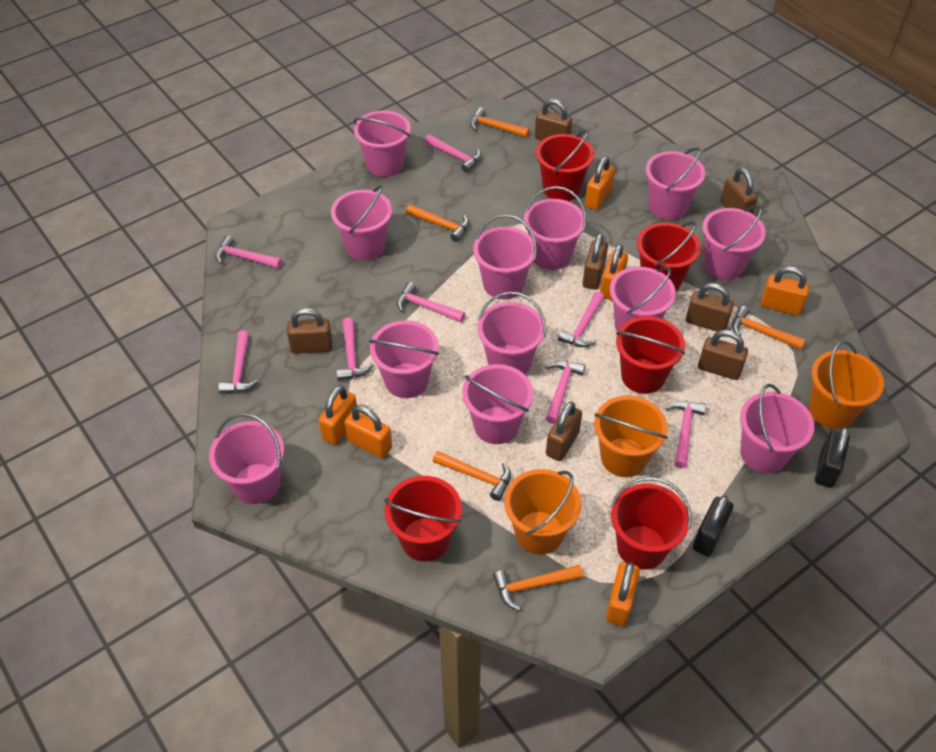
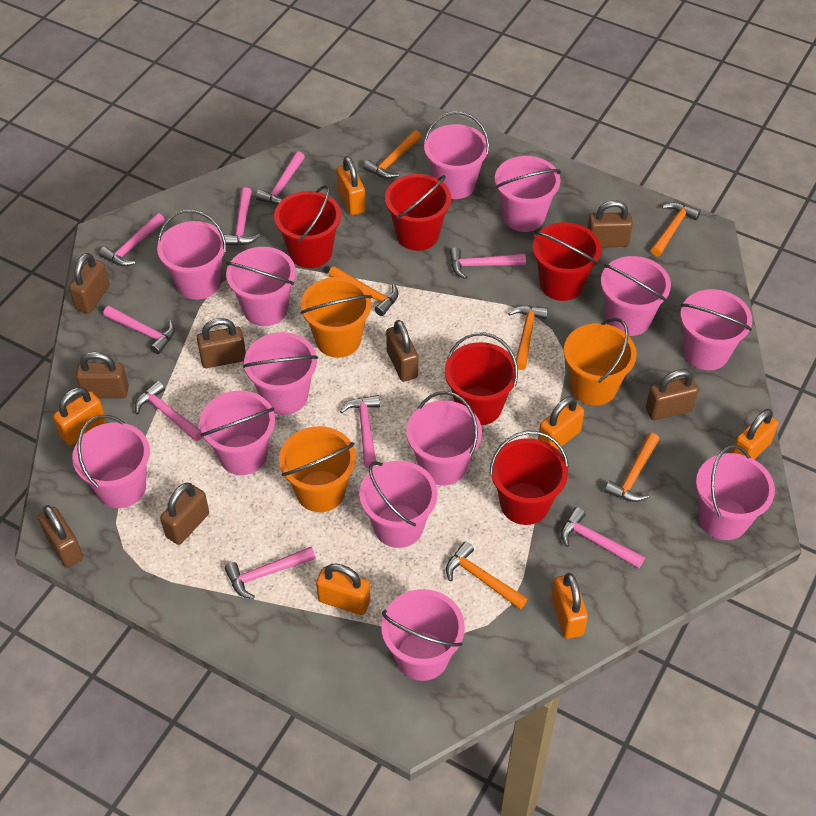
black padlock: 2 -> 0
brown padlock: 7 -> 8
orange hammer: 5 -> 6
pink bucket: 12 -> 13
pink hammer: 8 -> 9

